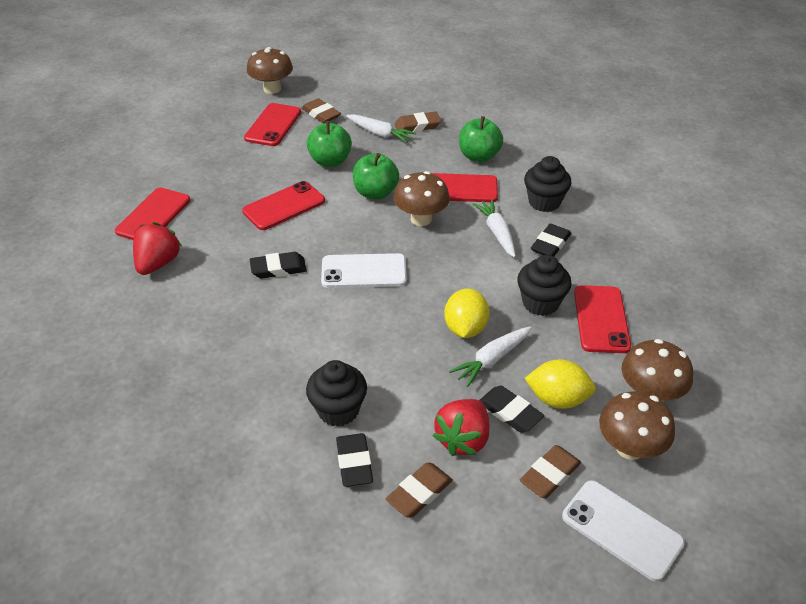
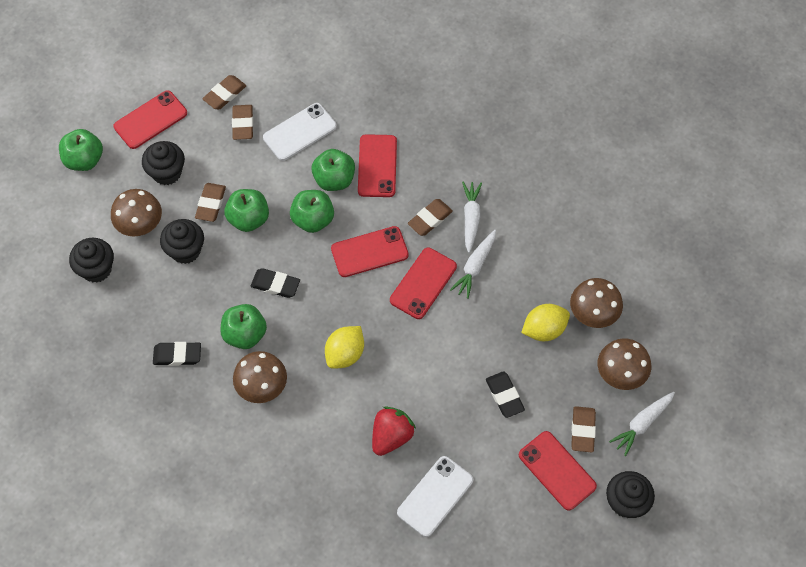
black cupcake: 3 -> 4
black eraser: 4 -> 3
brown eraser: 4 -> 5
green apple: 3 -> 5
red strawberry: 2 -> 1

